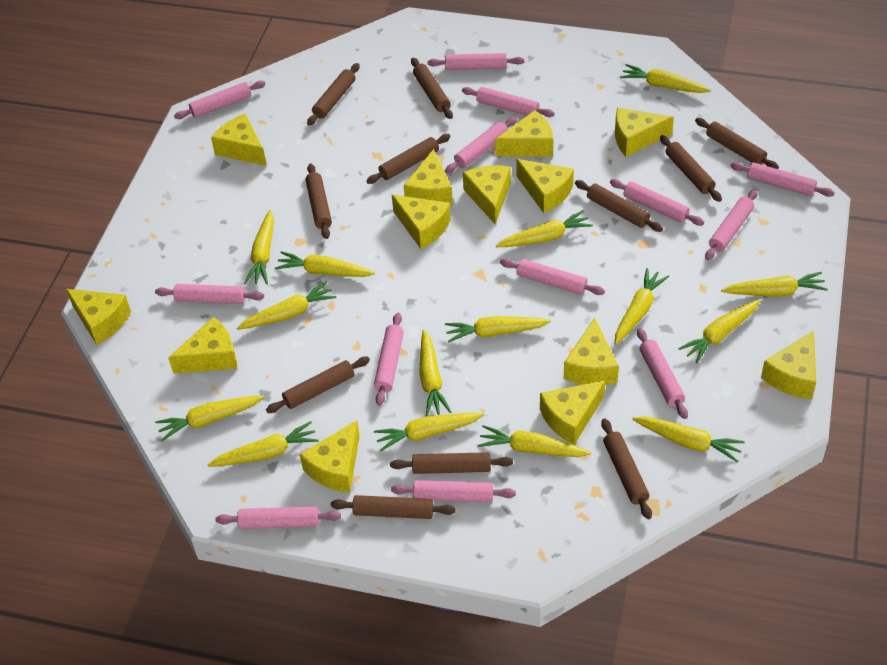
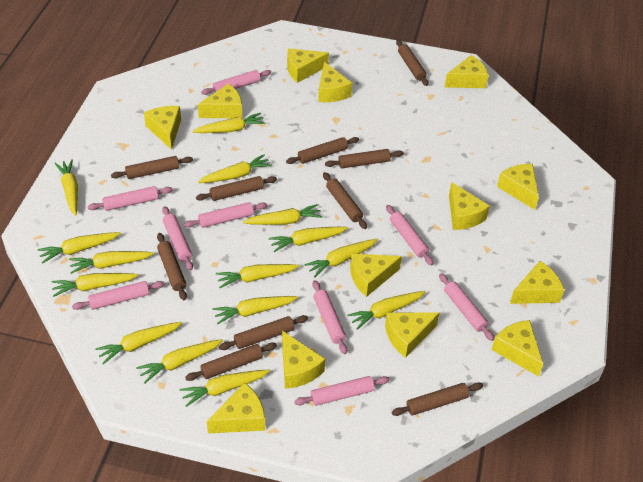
brown rolling pin: 11 -> 10
pink rolling pin: 13 -> 9

